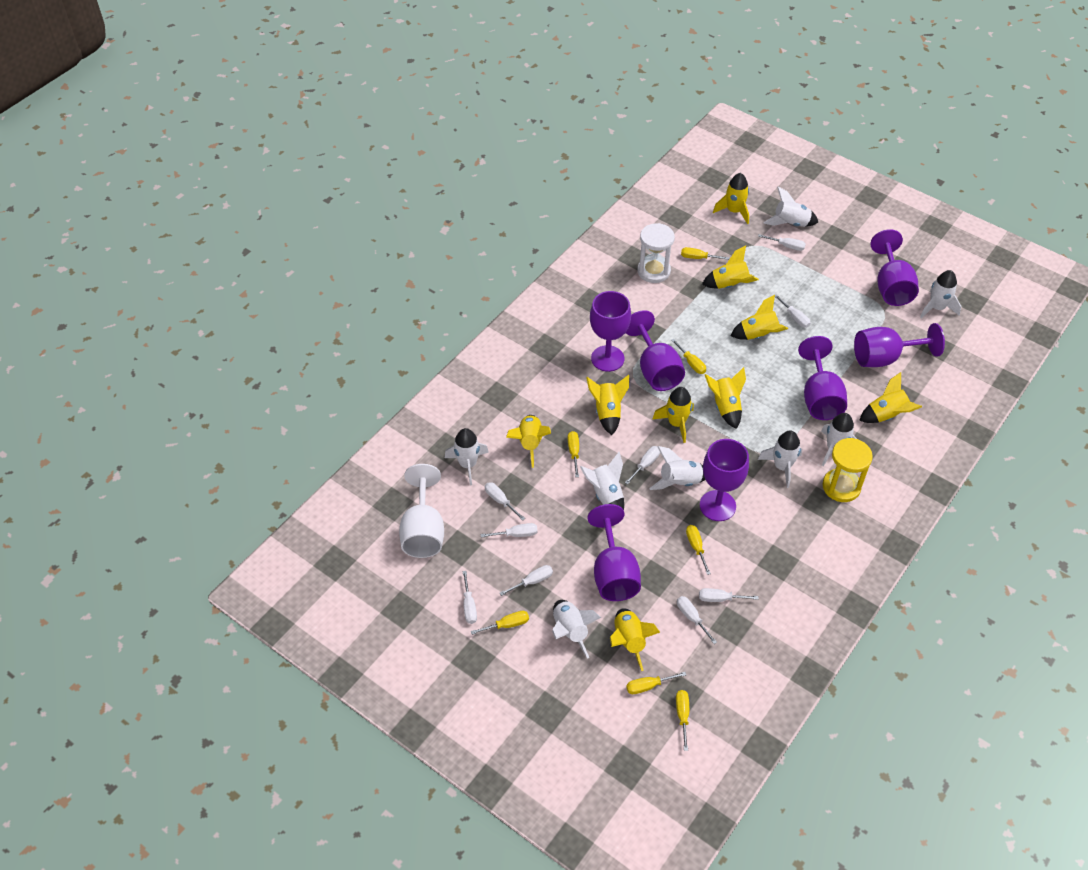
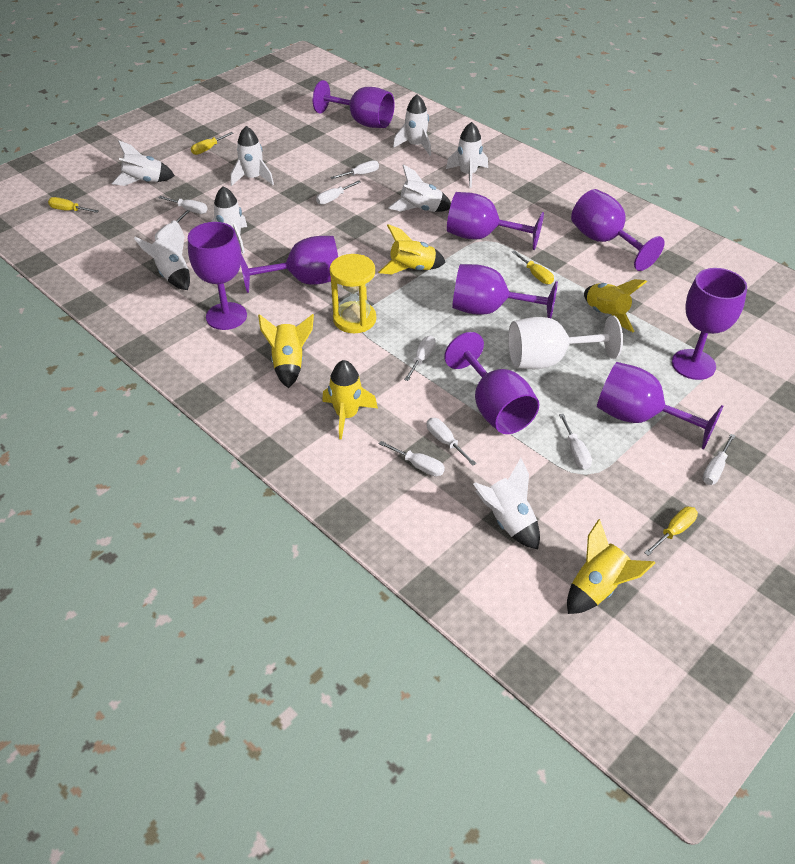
purple goblet: 7 -> 9
white hourglass: 1 -> 0
yellow rocket: 9 -> 5
yellow screwdriver: 7 -> 4

